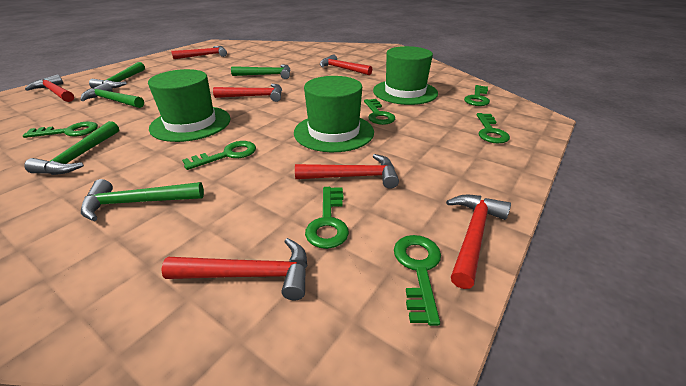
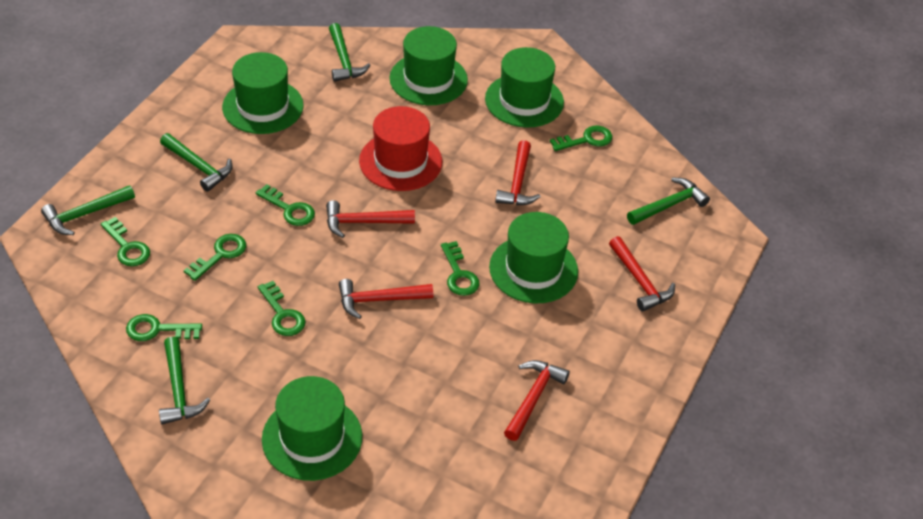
green hat: 3 -> 5
red hammer: 7 -> 5
red hat: 0 -> 1

